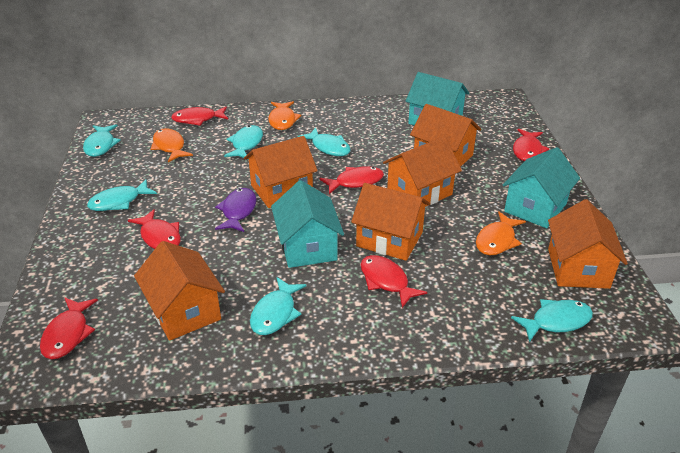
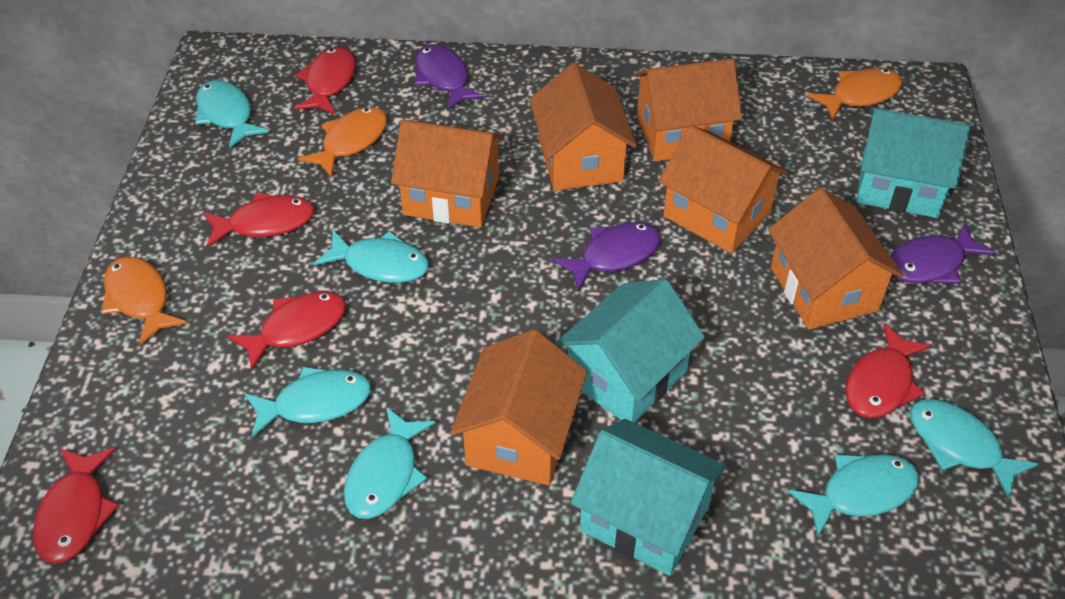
purple fish: 1 -> 3
red fish: 6 -> 5

